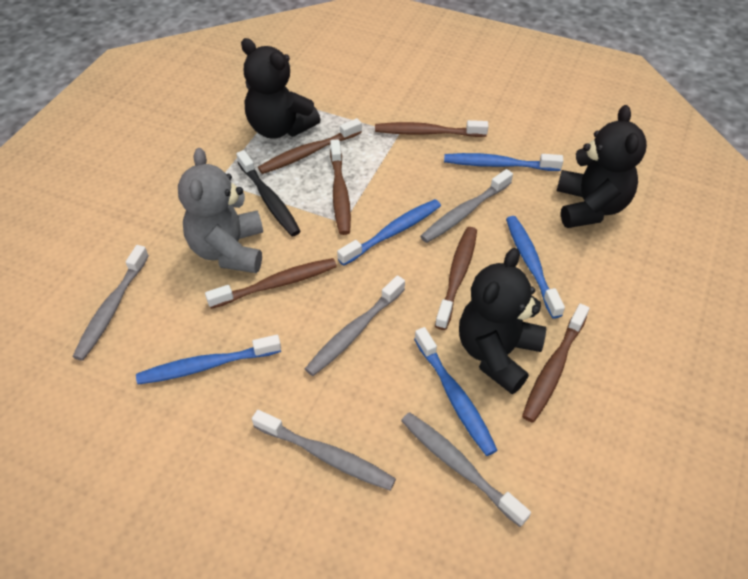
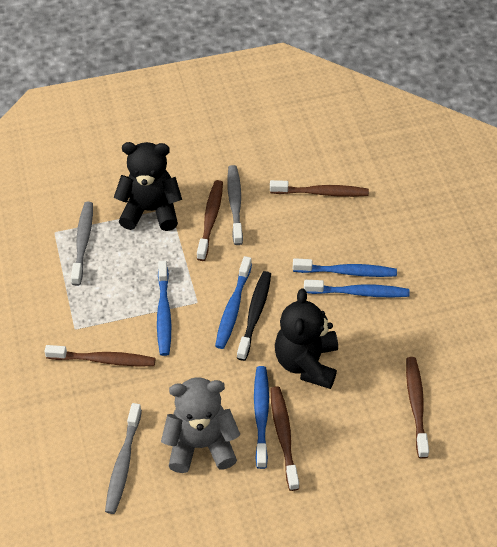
black teddy bear: 3 -> 2
brown toothbrush: 6 -> 5
grey toothbrush: 5 -> 3

